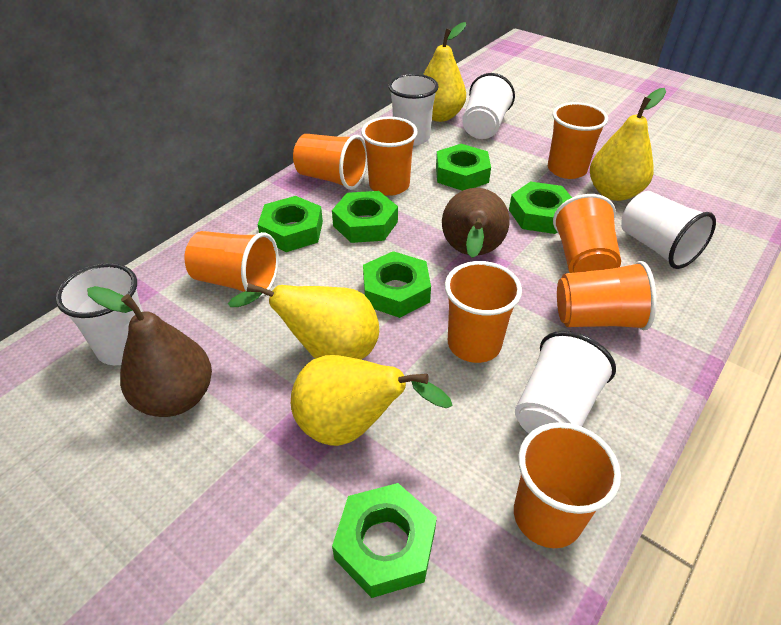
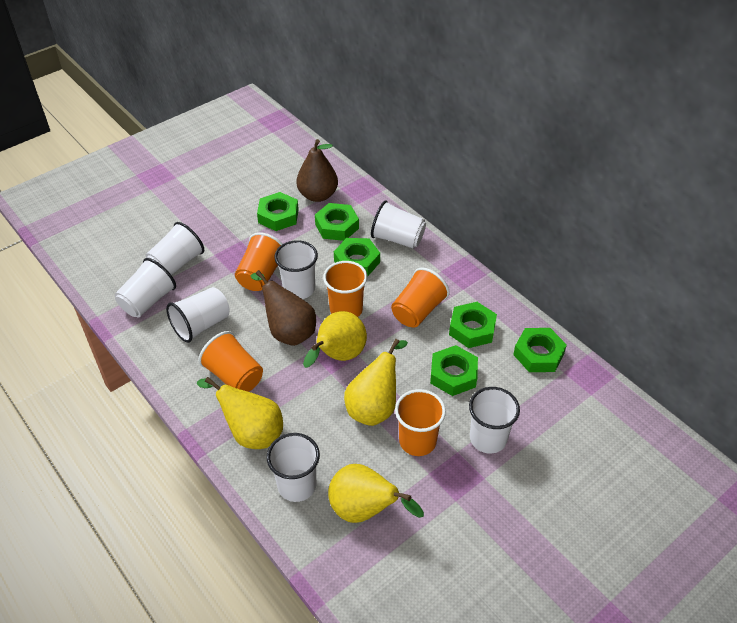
orange cup: 8 -> 5
white cup: 5 -> 7

